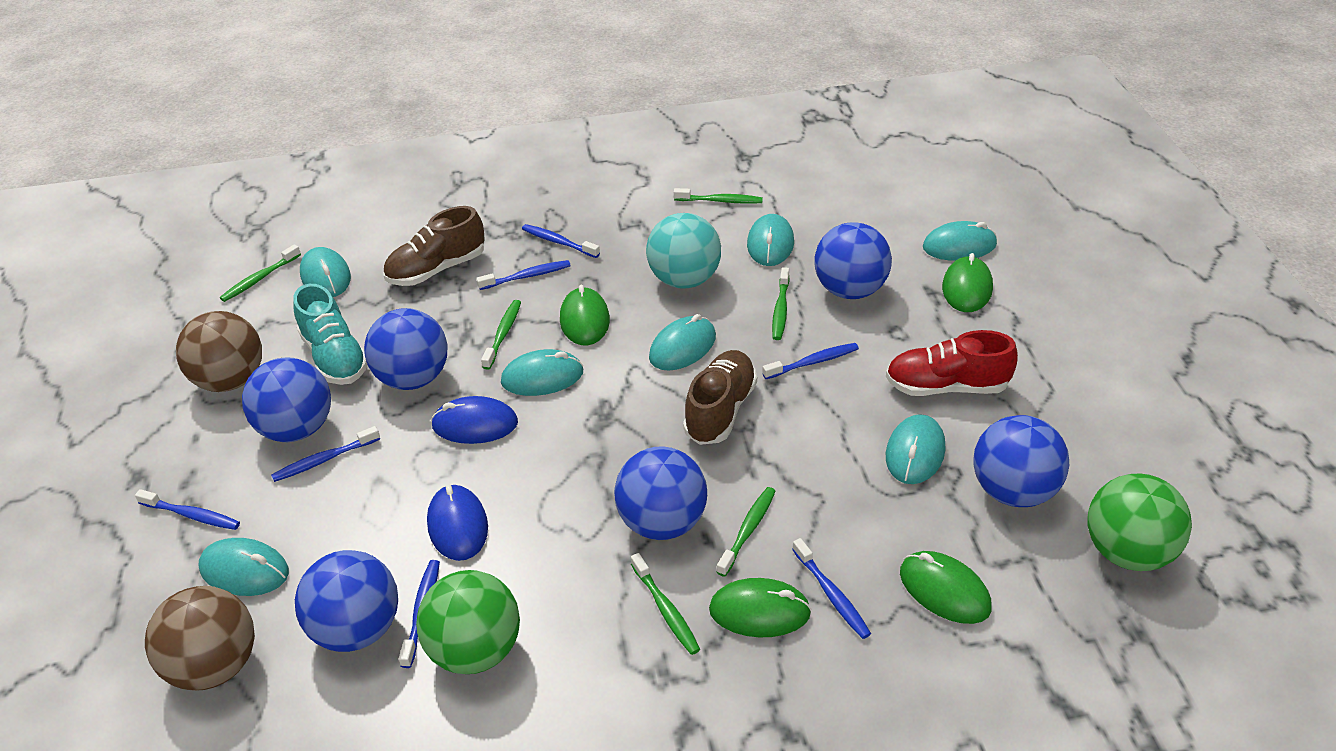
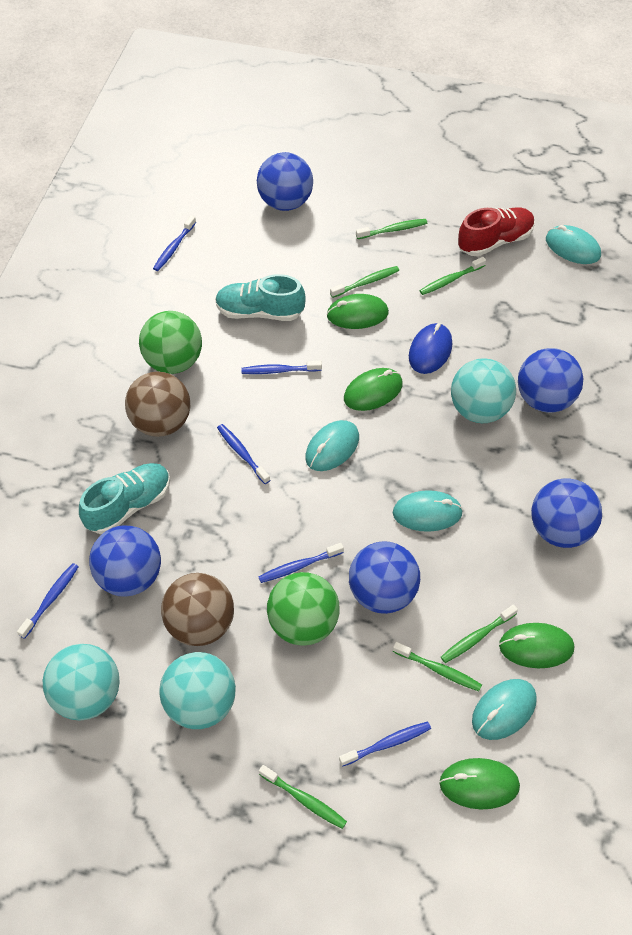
blue ball: 6 -> 5
blue mouse: 2 -> 1
blue toothbrush: 7 -> 6
brown shoe: 2 -> 0
turquoise ball: 1 -> 3
turquoise mouse: 7 -> 4
turquoise shoe: 1 -> 2

